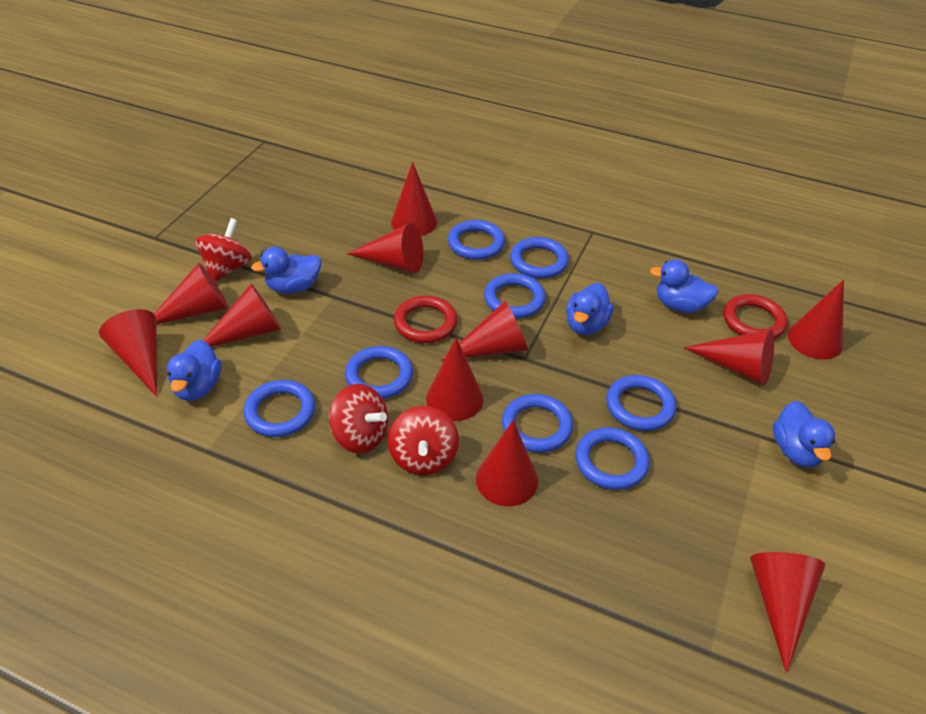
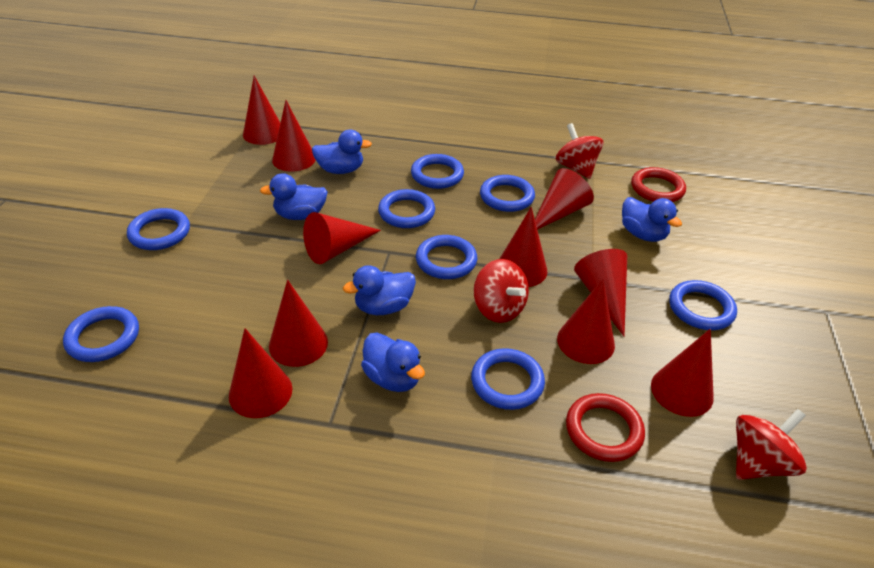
red cone: 11 -> 10

